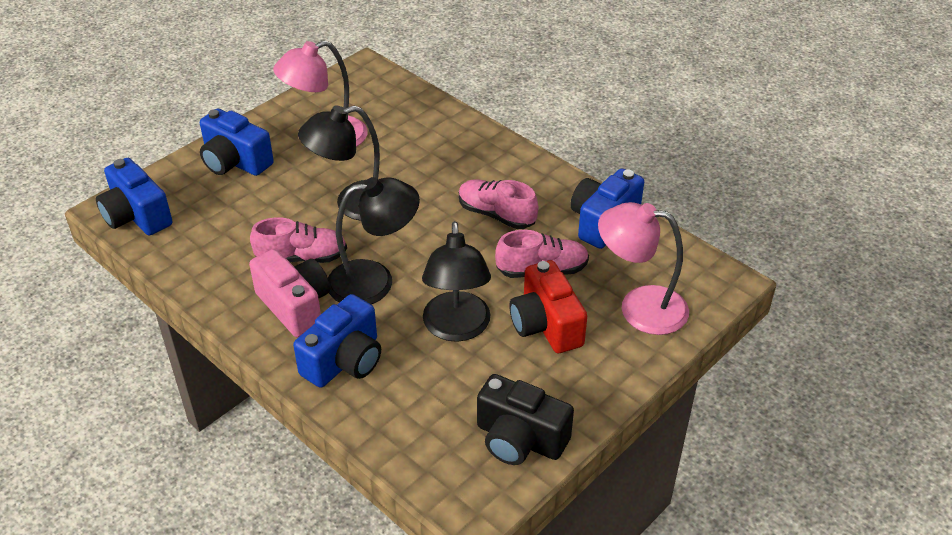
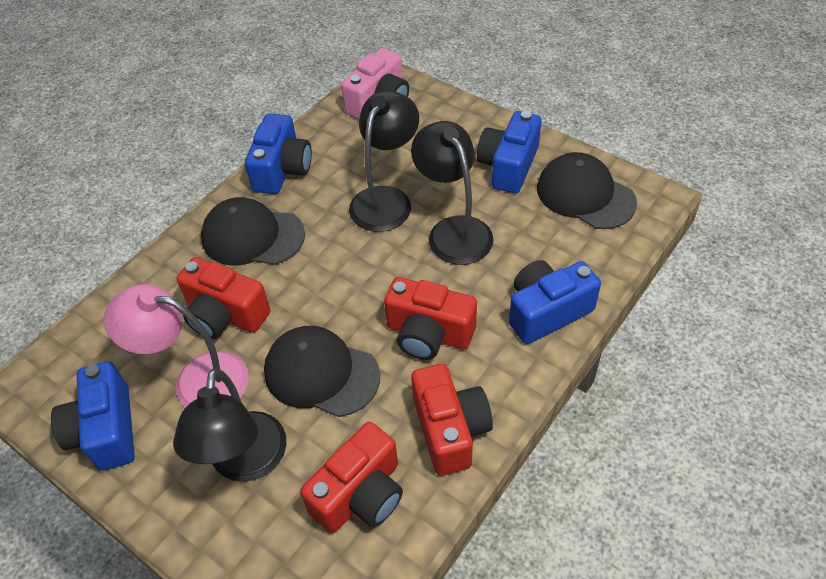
black camera: 1 -> 0
black cap: 0 -> 3
pink lamp: 2 -> 1
pink shoe: 3 -> 0
red camera: 1 -> 4

